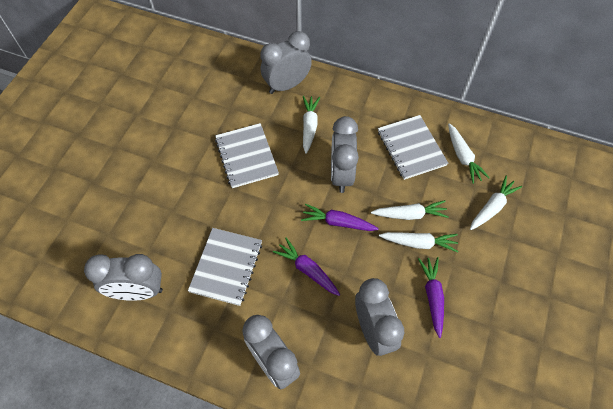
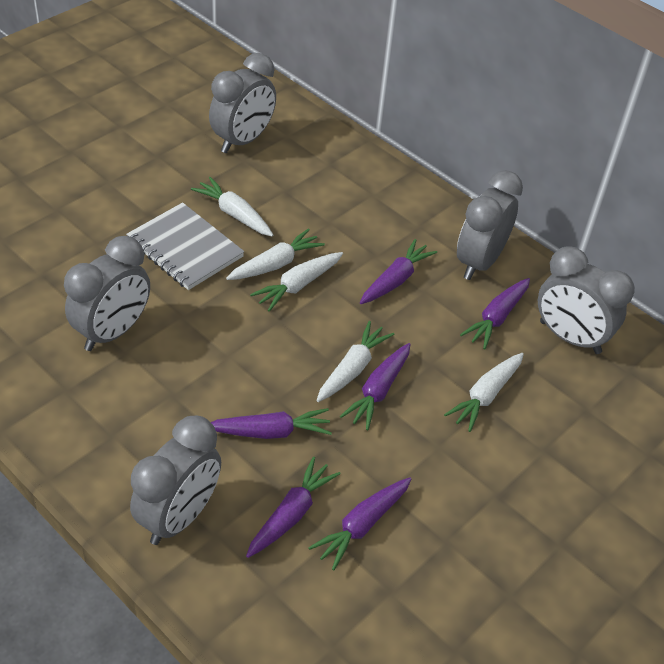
grey notebook: 3 -> 1
purple carrot: 3 -> 6

